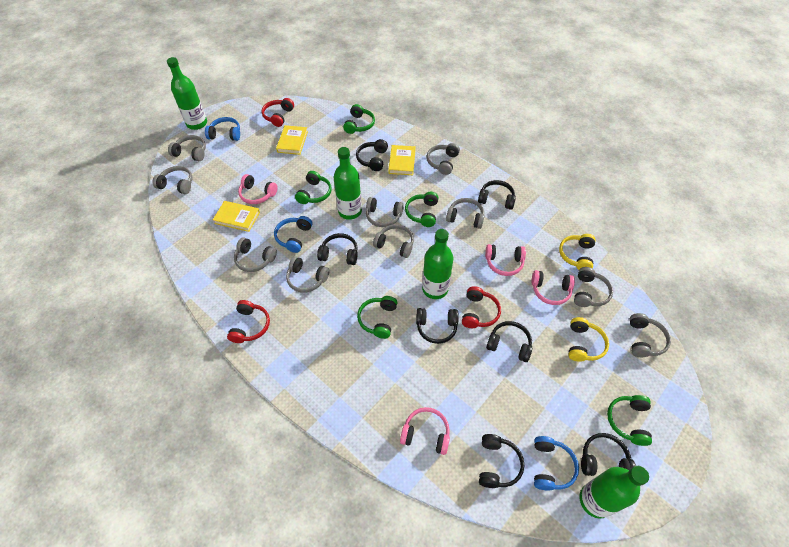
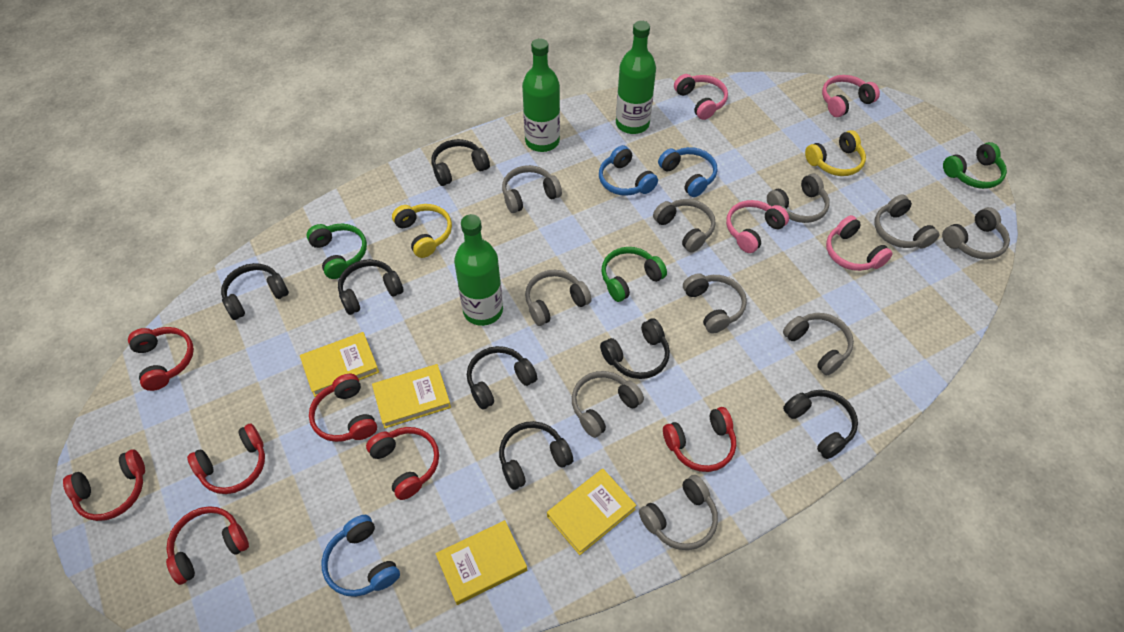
green bottle: 4 -> 3
green headphones: 5 -> 3
red headphones: 3 -> 7
yellow book: 3 -> 4

